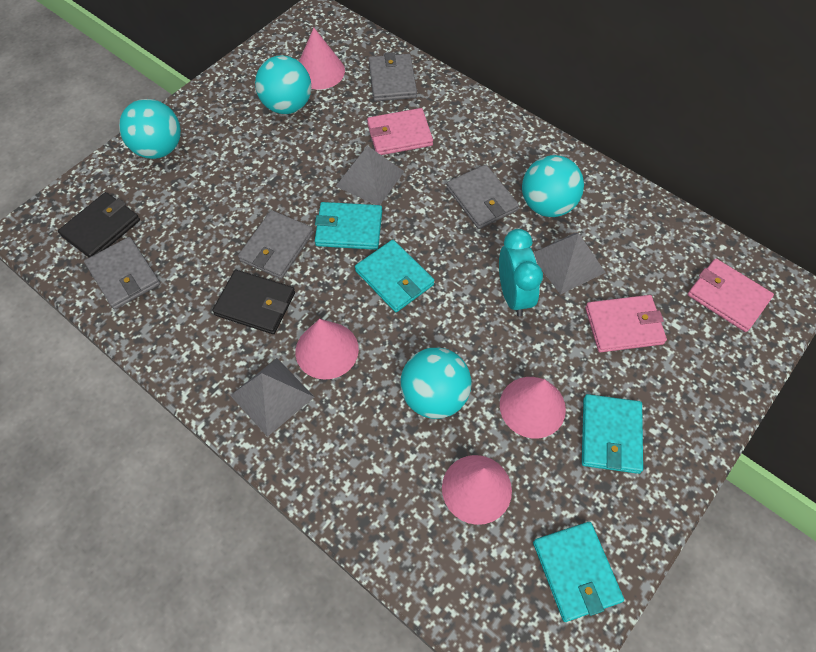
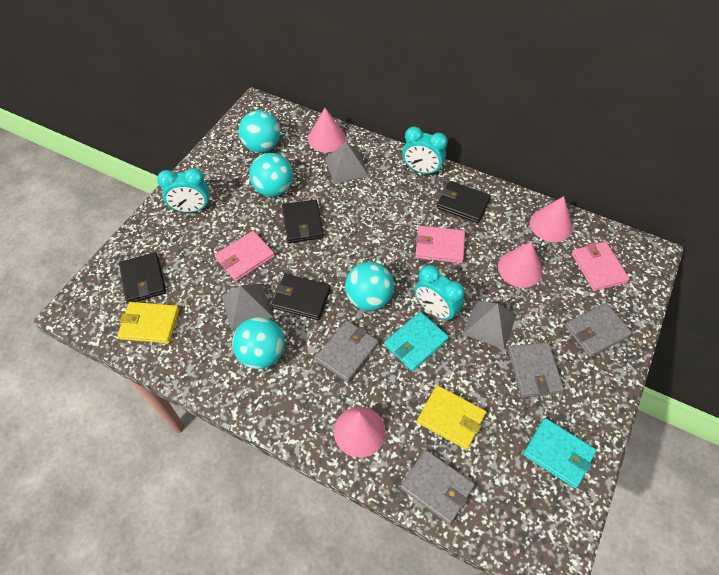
black wallet: 2 -> 4
turquoise clock: 1 -> 3
turquoise wallet: 4 -> 2
yellow wallet: 0 -> 2

